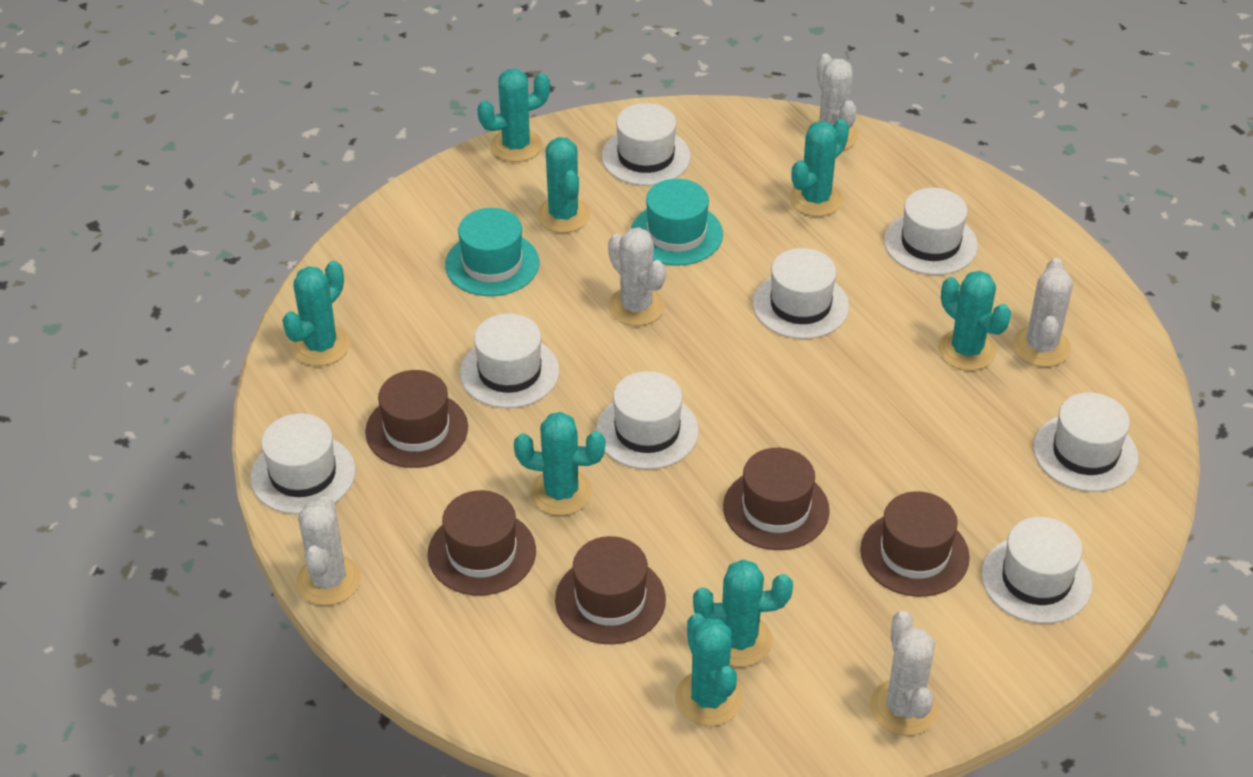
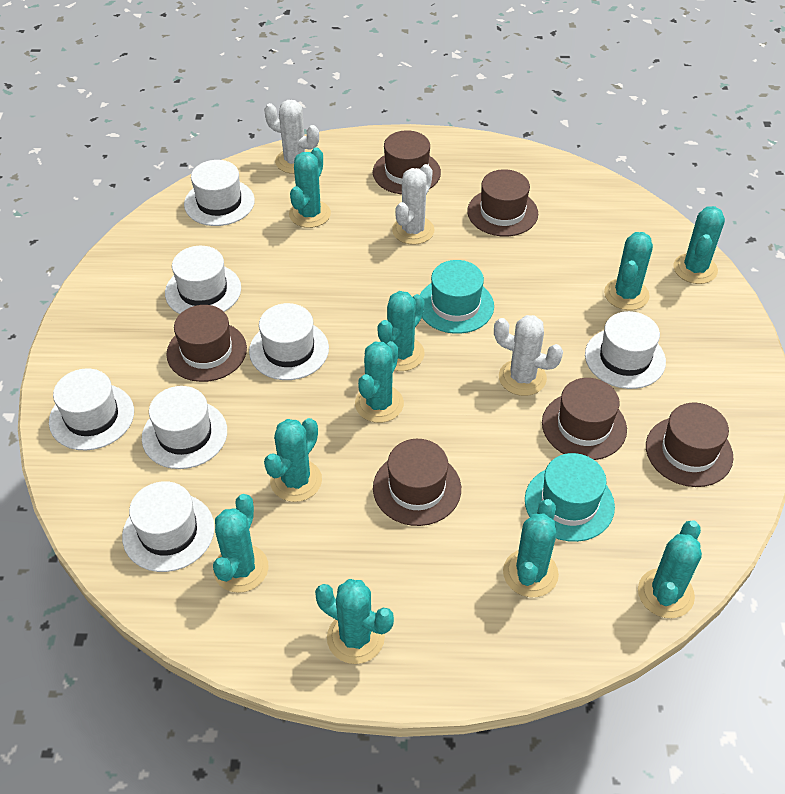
brown hat: 5 -> 6
turquoise cactus: 8 -> 10
white cactus: 5 -> 3
white hat: 8 -> 7

